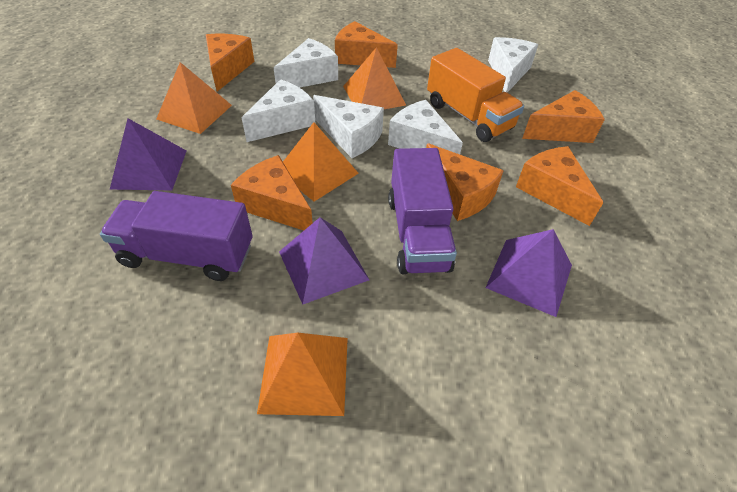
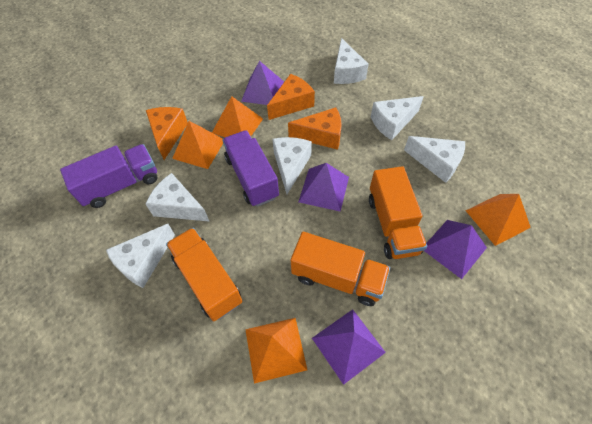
orange cheese: 6 -> 3
orange truck: 1 -> 3
purple pyramid: 3 -> 4
white cheese: 5 -> 6

